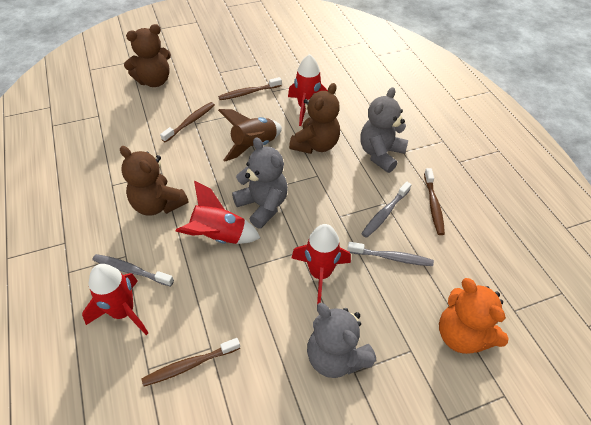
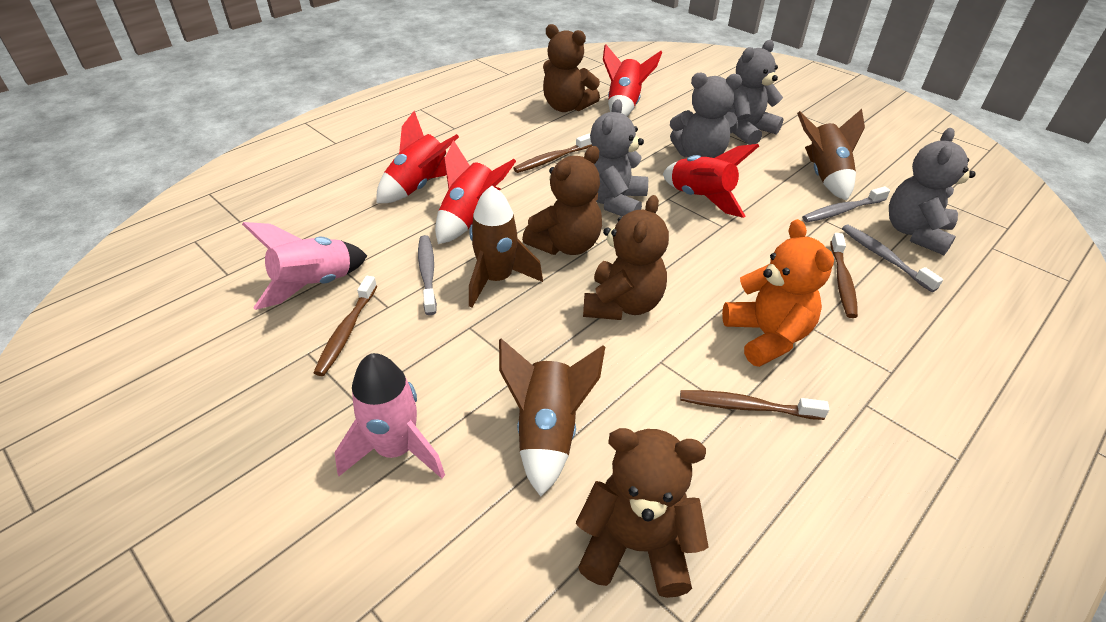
brown rocket: 1 -> 3
brown teddy bear: 3 -> 4
grey teddy bear: 3 -> 4
pink rocket: 0 -> 2

